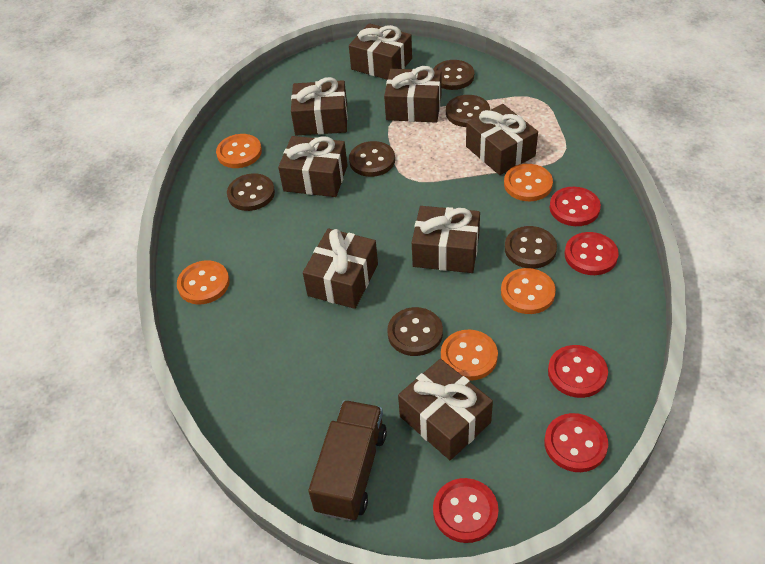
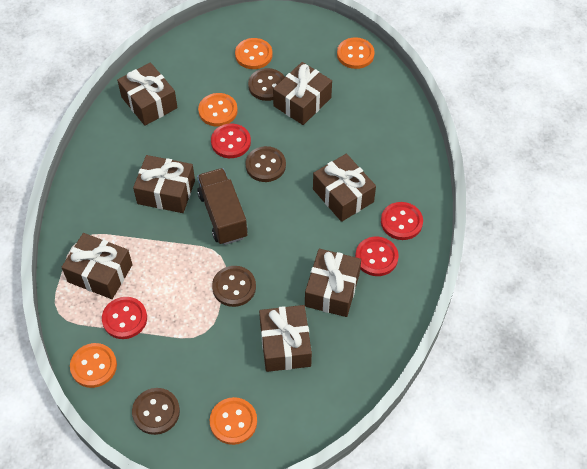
brown button: 6 -> 4
brown gift: 8 -> 7
red button: 5 -> 4

